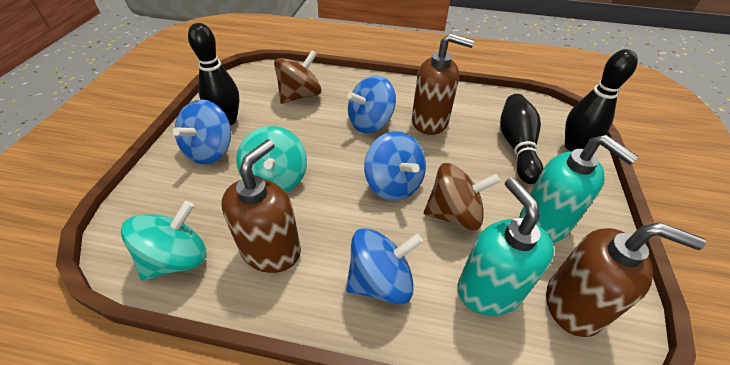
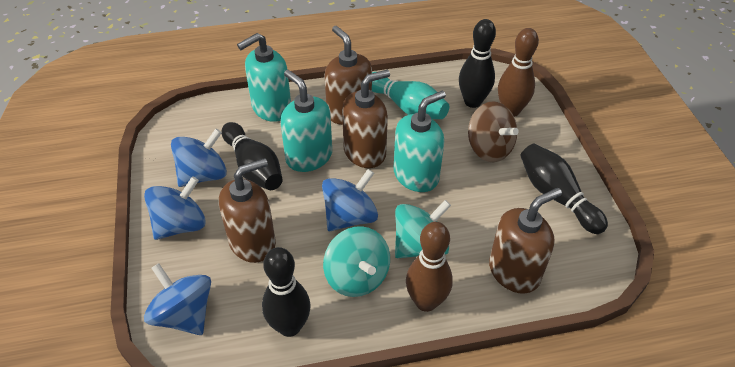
black bowling pin: 3 -> 4
brown bowling pin: 0 -> 2
brown soap dispenser: 3 -> 4
brown spinning top: 2 -> 1
turquoise bowling pin: 0 -> 1
turquoise soap dispenser: 2 -> 3

